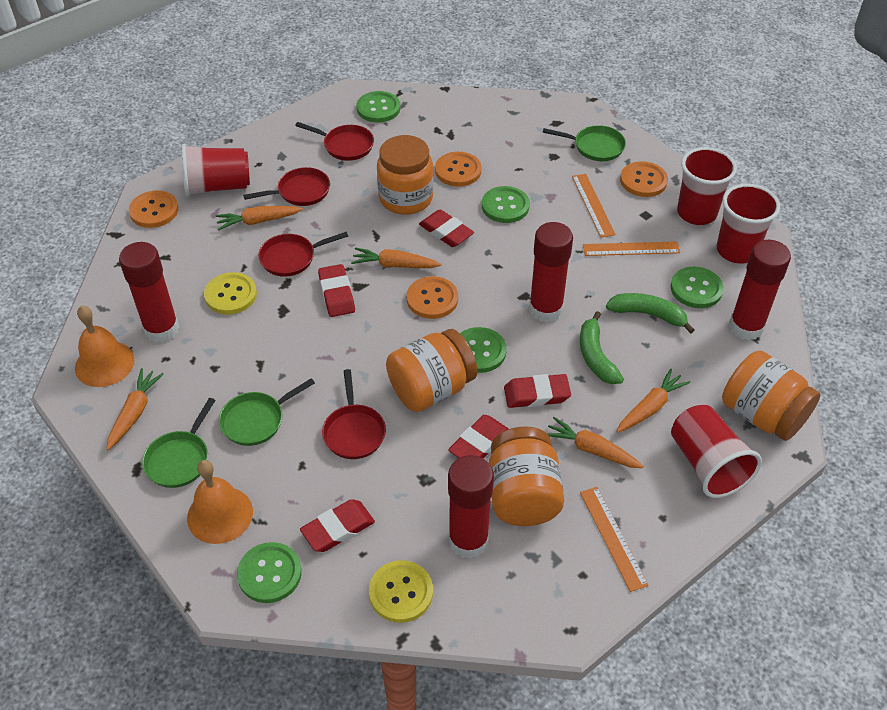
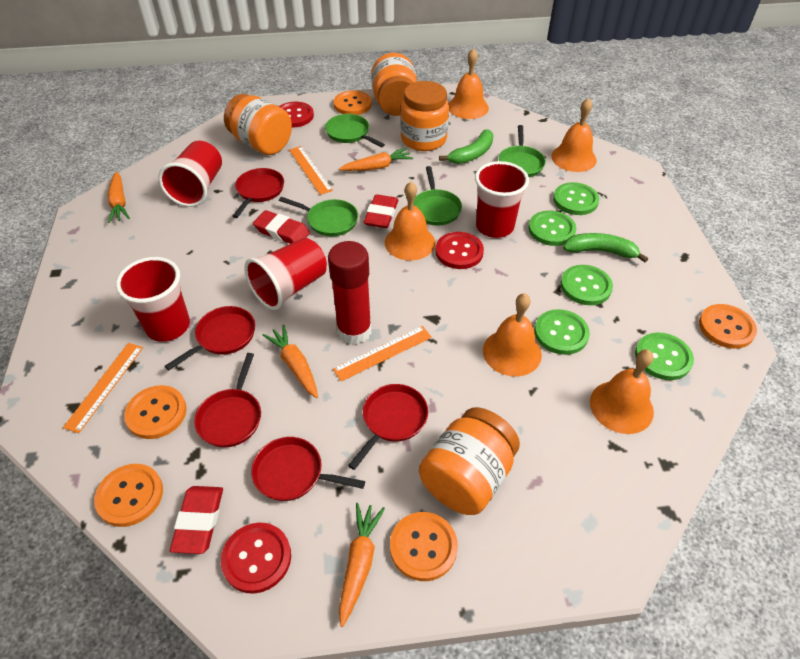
green pan: 3 -> 4
orange bell: 2 -> 5
orange button: 4 -> 5
orange carrot: 5 -> 4
red button: 0 -> 3
red eraser: 5 -> 3
red glue stick: 4 -> 1
red pan: 4 -> 5
yellow button: 2 -> 0

